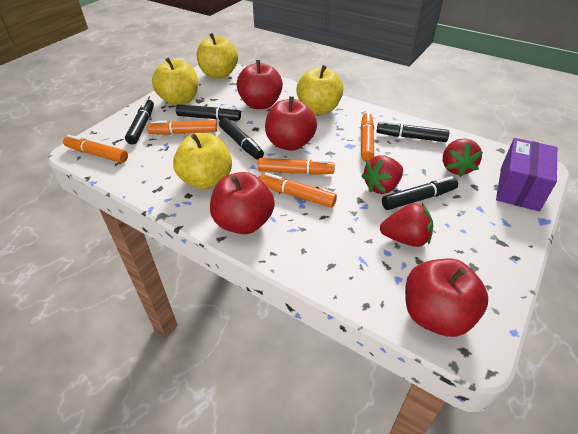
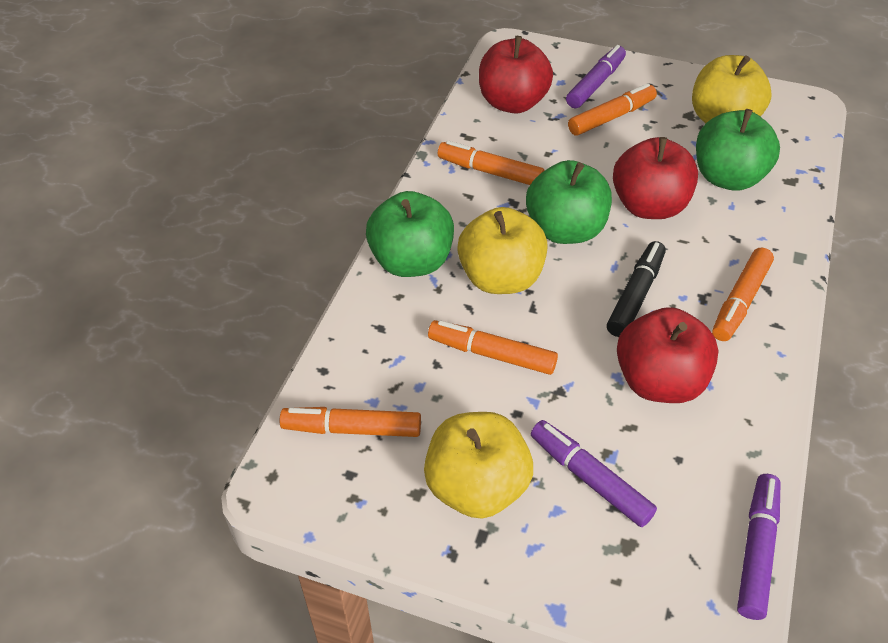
black marker: 5 -> 1
green apple: 0 -> 3
purple box: 1 -> 0
purple marker: 0 -> 3
red apple: 4 -> 3
red strawberry: 3 -> 0
yellow apple: 4 -> 3

